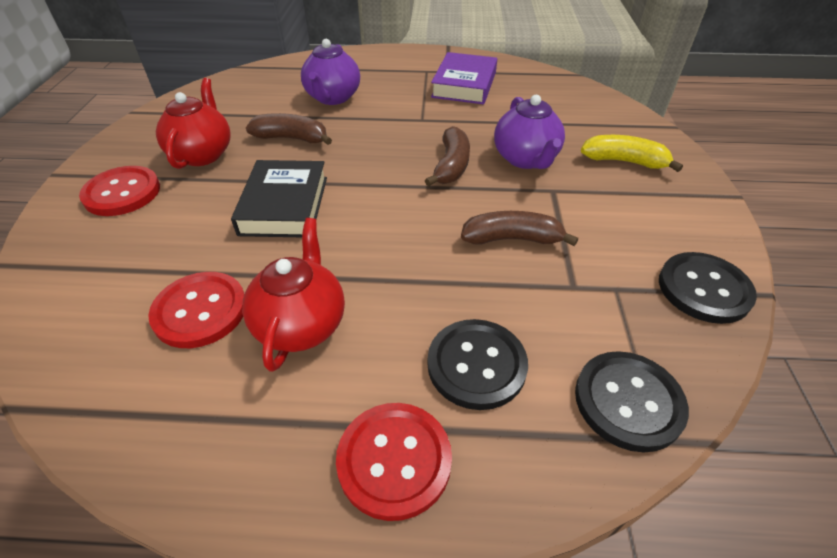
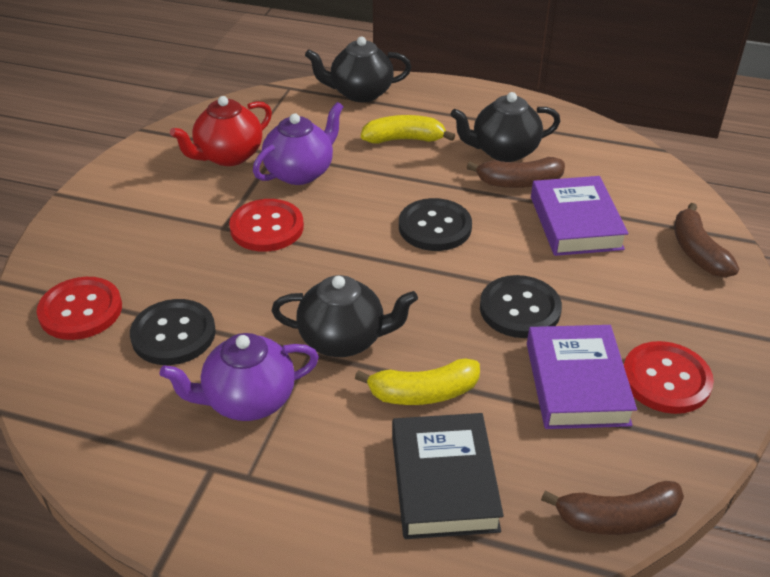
black teapot: 0 -> 3
purple book: 1 -> 2
red teapot: 2 -> 1
yellow banana: 1 -> 2

